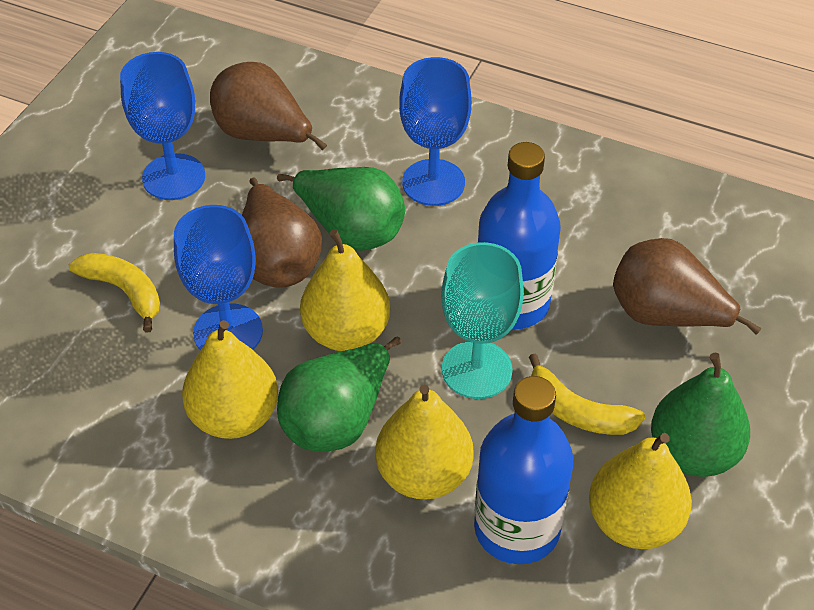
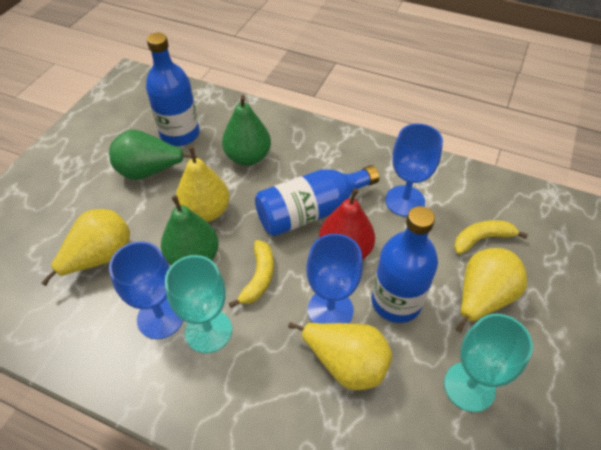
blue bottle: 2 -> 3
brown pear: 3 -> 0
red pear: 0 -> 1
turquoise goblet: 1 -> 2

